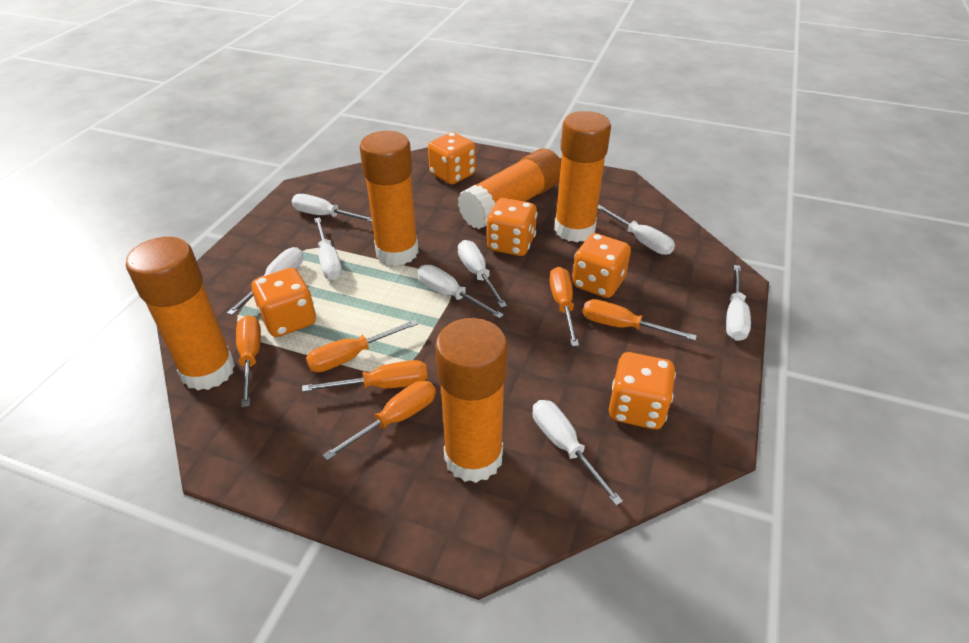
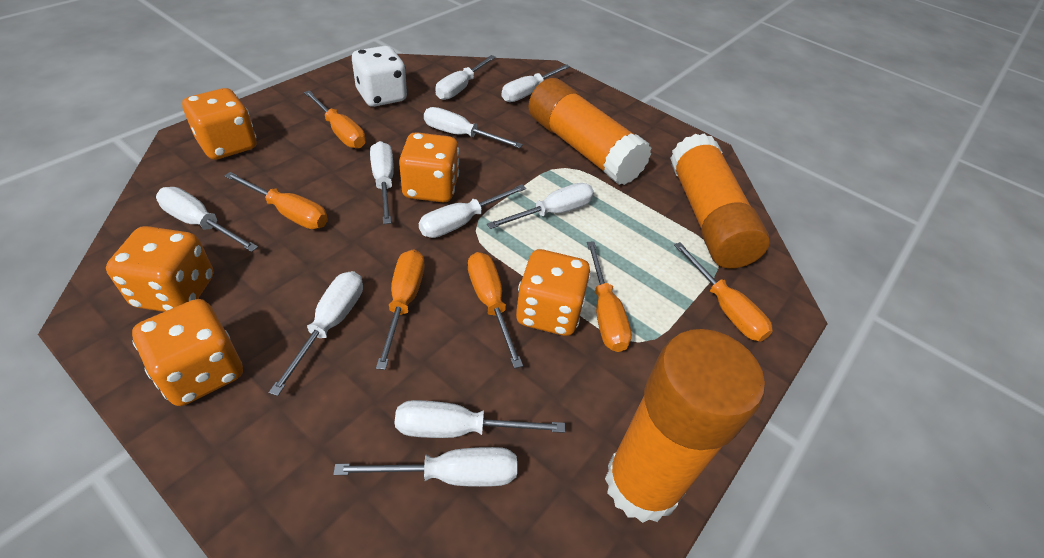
orange glue stick: 5 -> 3
white dice: 0 -> 1
white screwdriver: 8 -> 10

